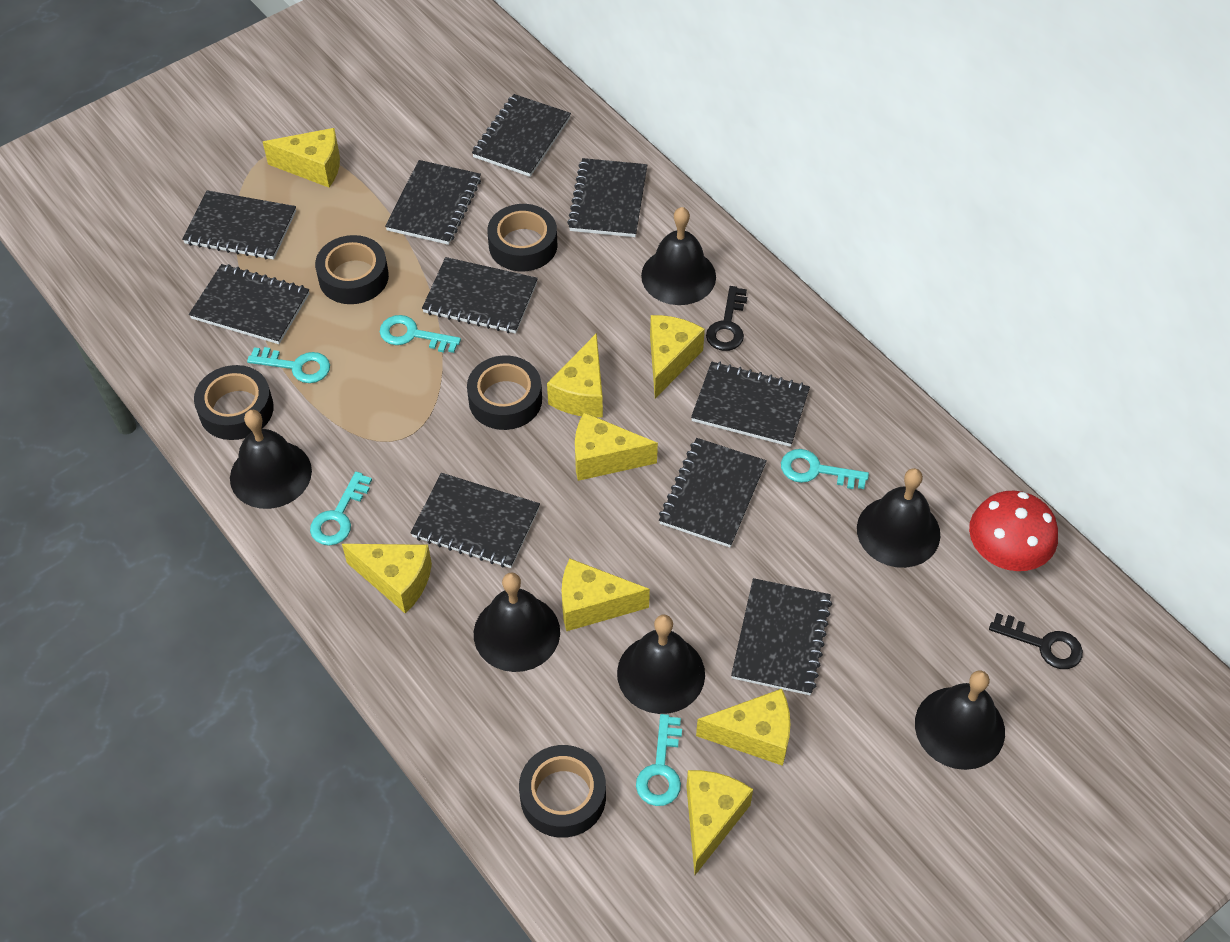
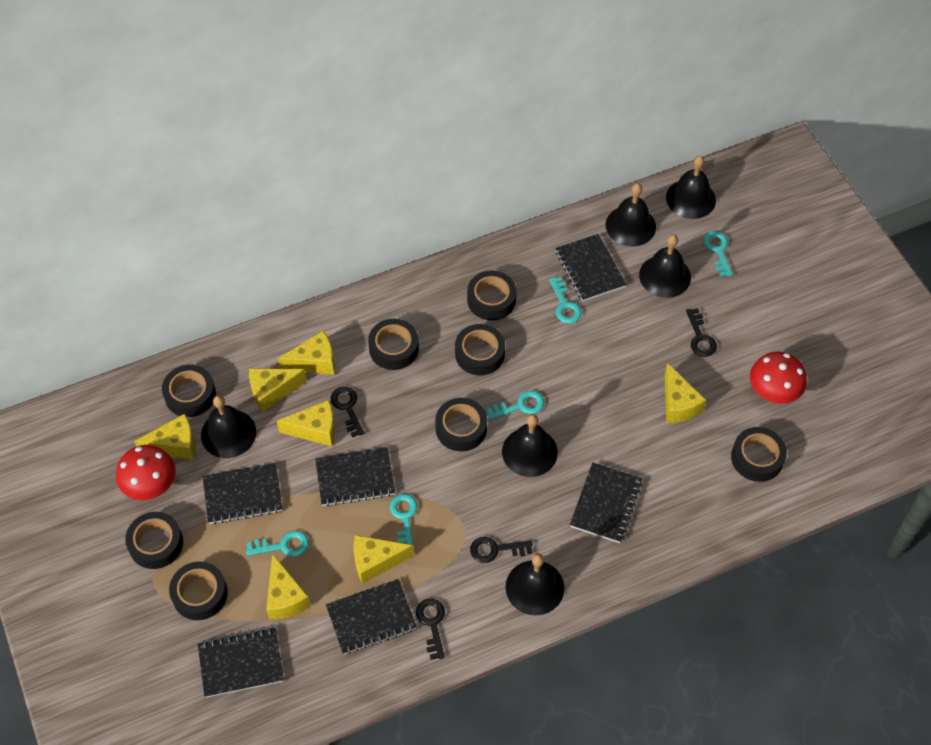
black key: 2 -> 4
black notebook: 10 -> 6
black tape: 5 -> 8
red mushroom: 1 -> 2
yellow cheese: 8 -> 7

